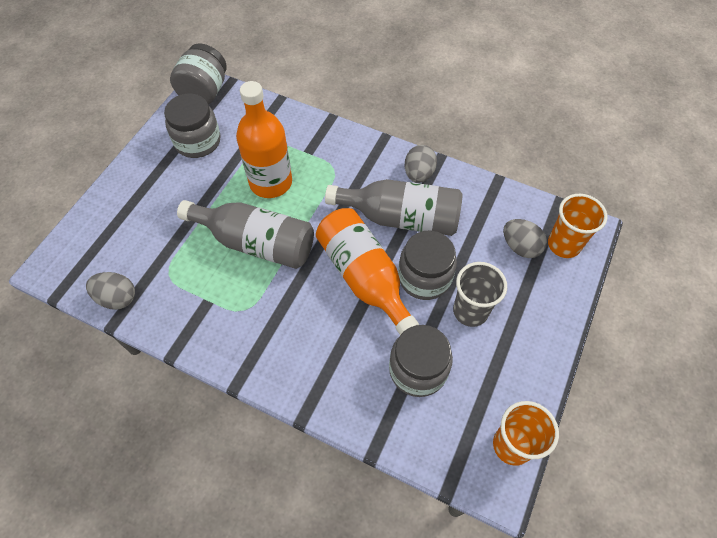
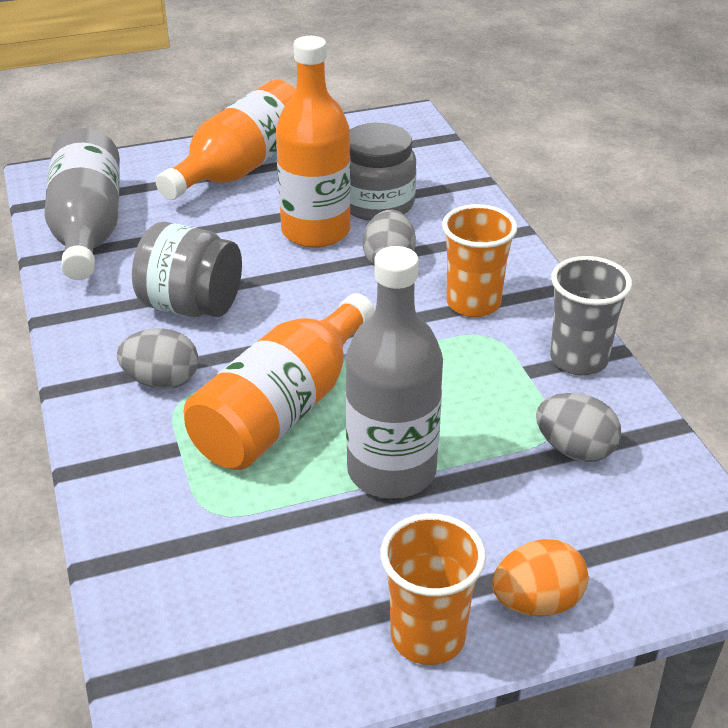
grey jar: 4 -> 2
orange bottle: 2 -> 3
orange egg: 0 -> 1

